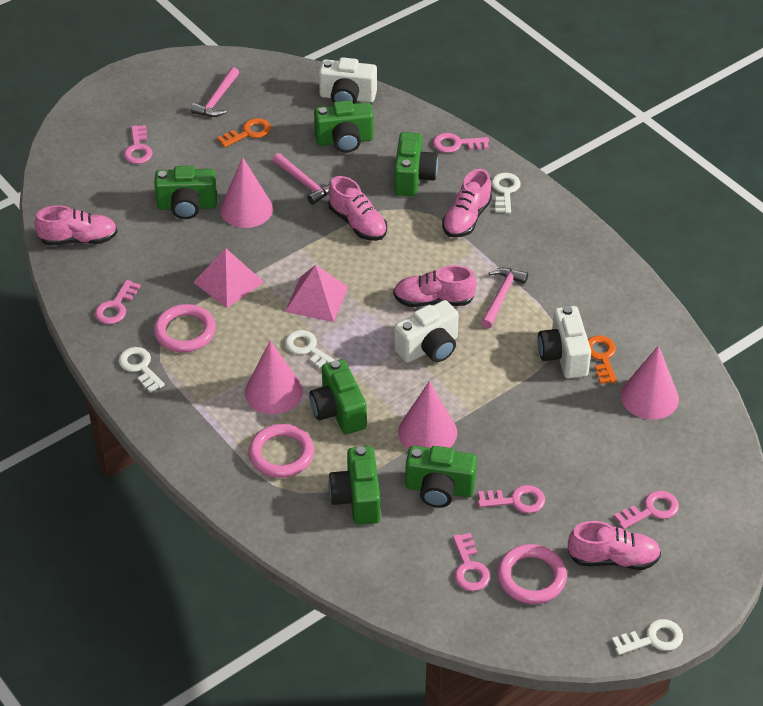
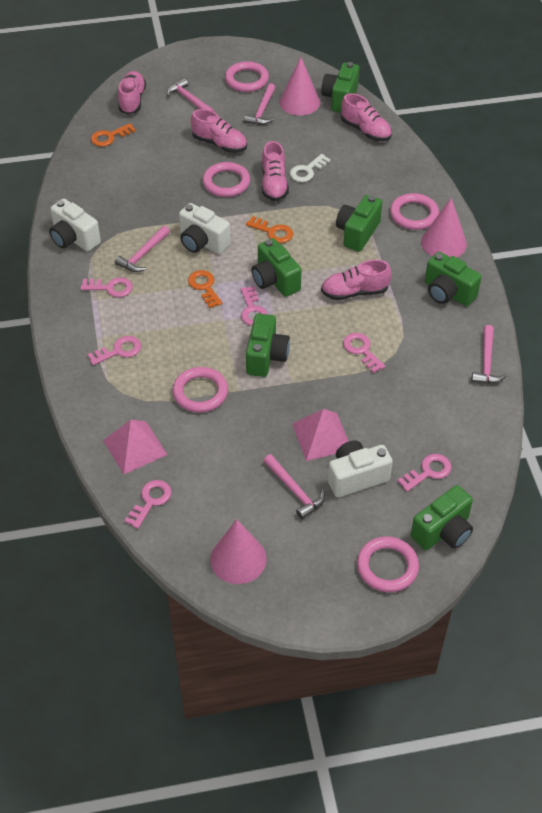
orange key: 2 -> 3
pink cone: 4 -> 3
pink hammer: 3 -> 5
pink ring: 3 -> 5
white key: 4 -> 1

